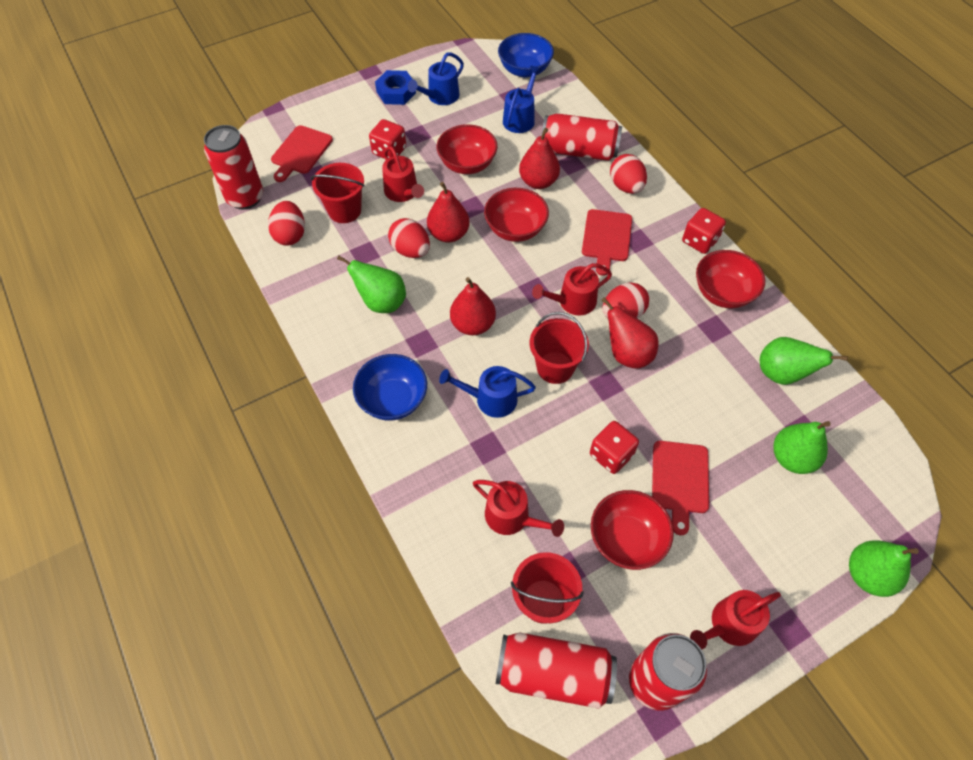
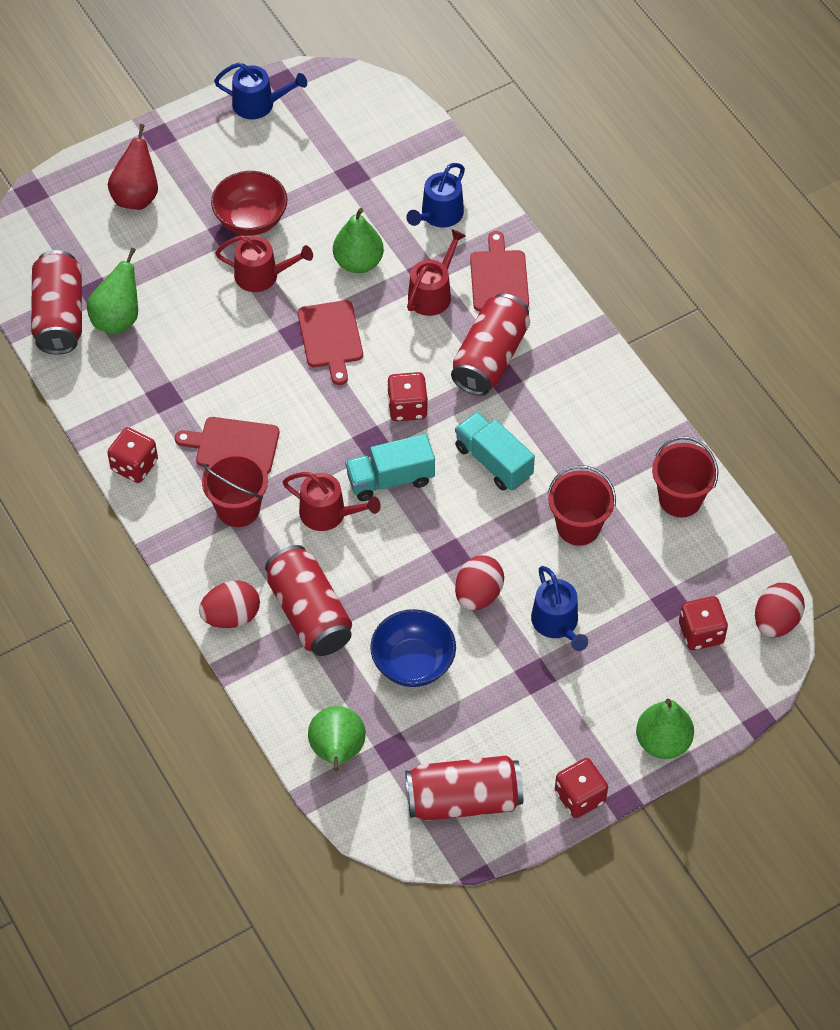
blue bowl: 2 -> 1
blue nut: 1 -> 0
red bowl: 4 -> 1
red dice: 3 -> 4
red egg: 4 -> 3
red pear: 4 -> 1
red watering can: 4 -> 3
turquoise truck: 0 -> 2

